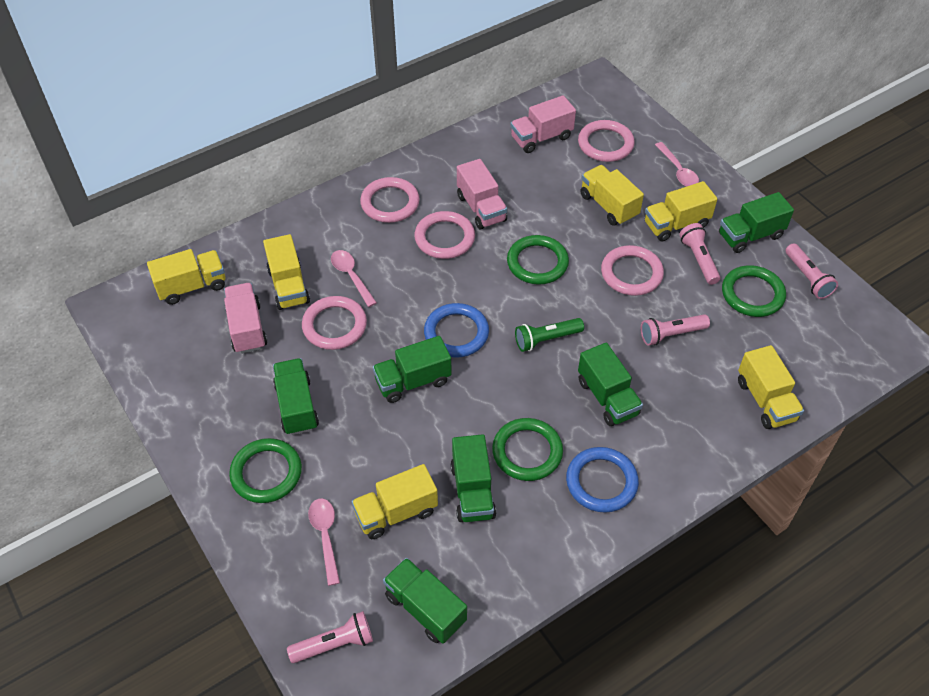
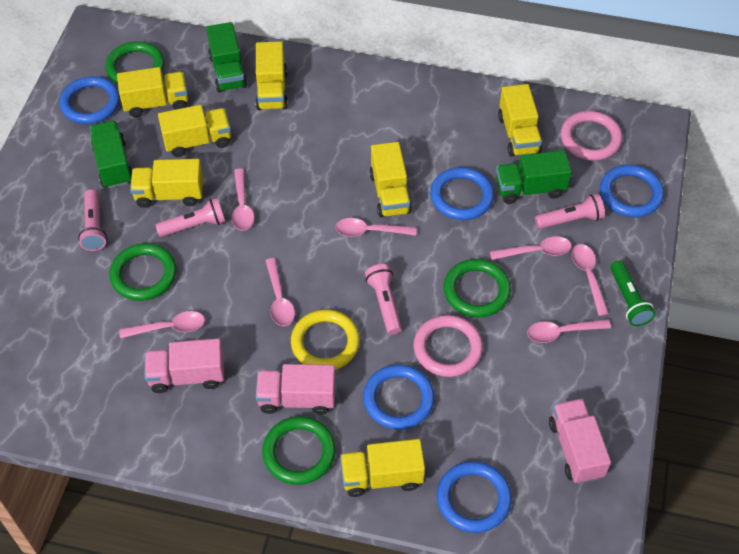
blue ring: 2 -> 5
green truck: 6 -> 3
pink ring: 5 -> 2
pink spoon: 3 -> 7
yellow ring: 0 -> 1
yellow truck: 6 -> 7

